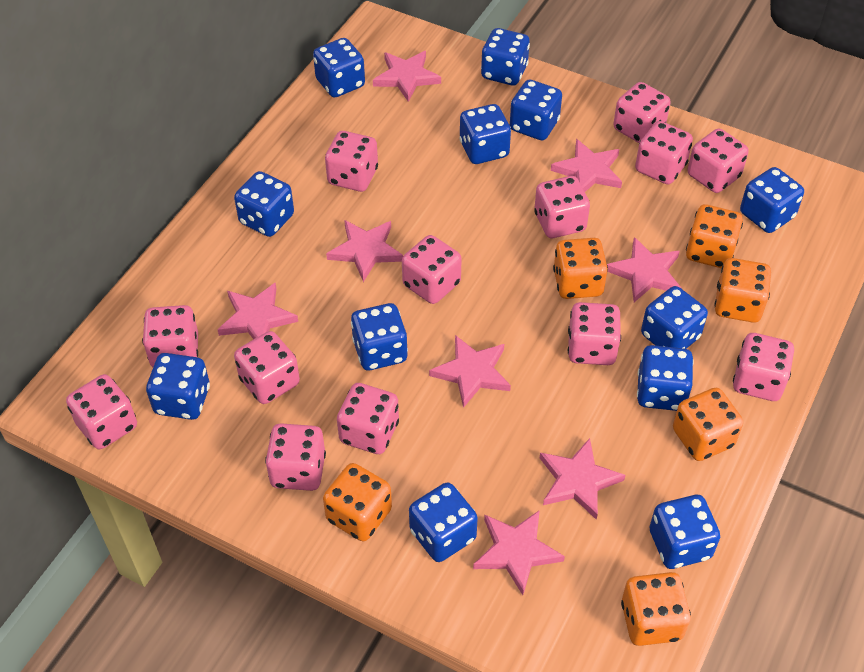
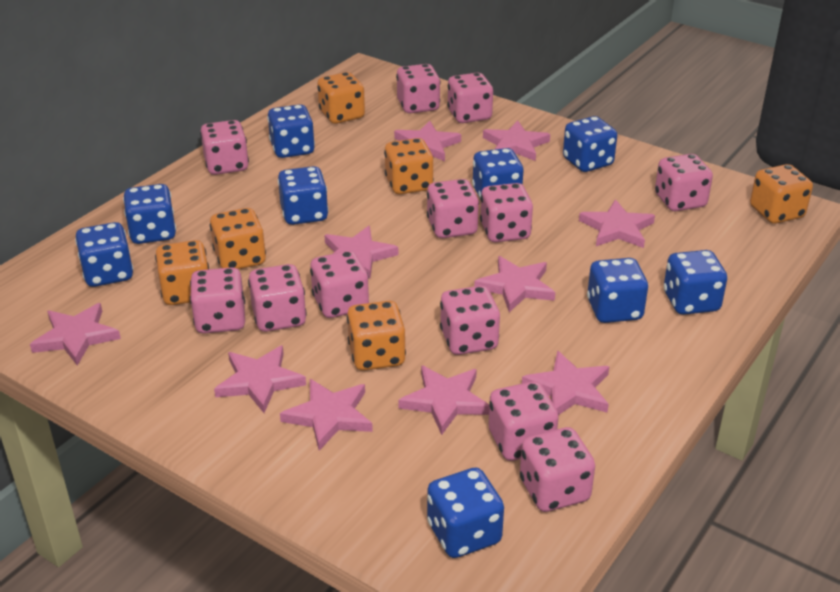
blue dice: 12 -> 9
pink dice: 13 -> 12
pink star: 8 -> 10

